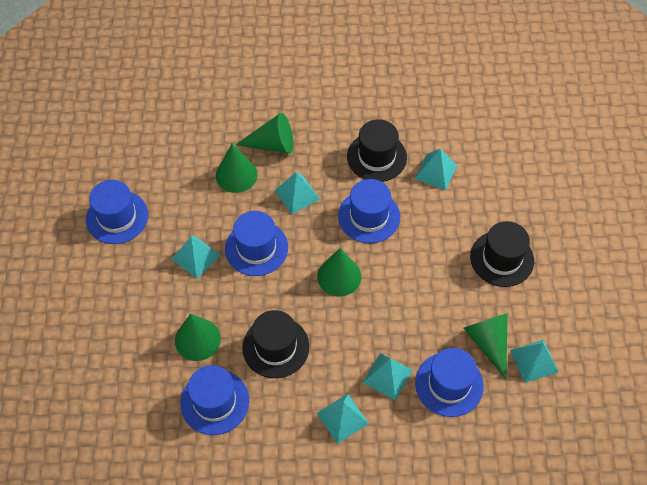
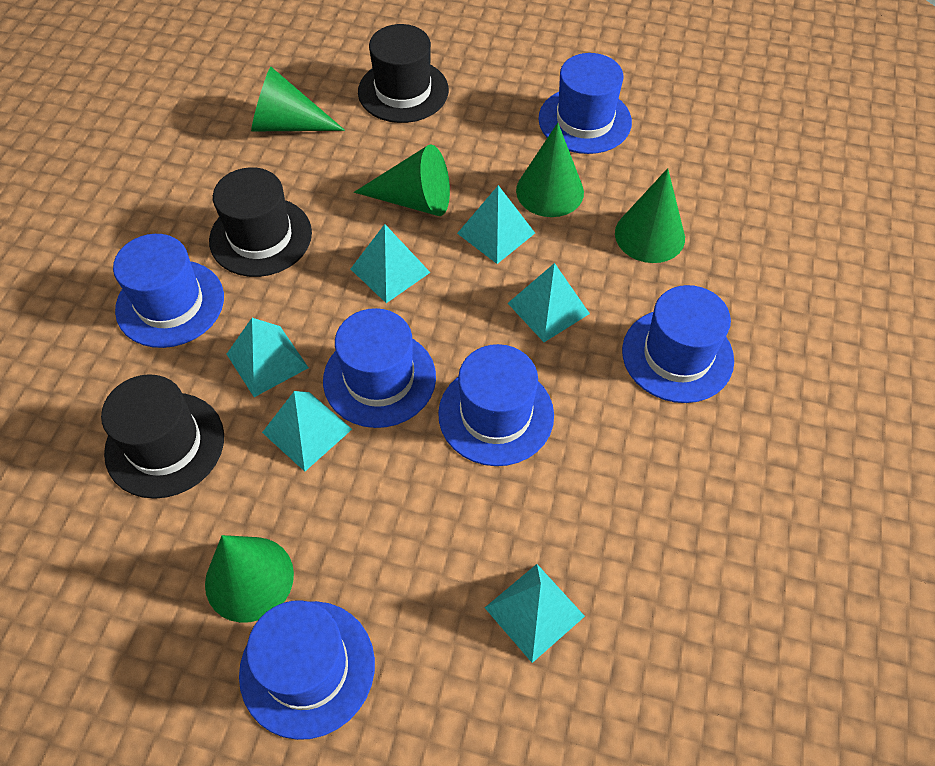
blue hat: 5 -> 6

